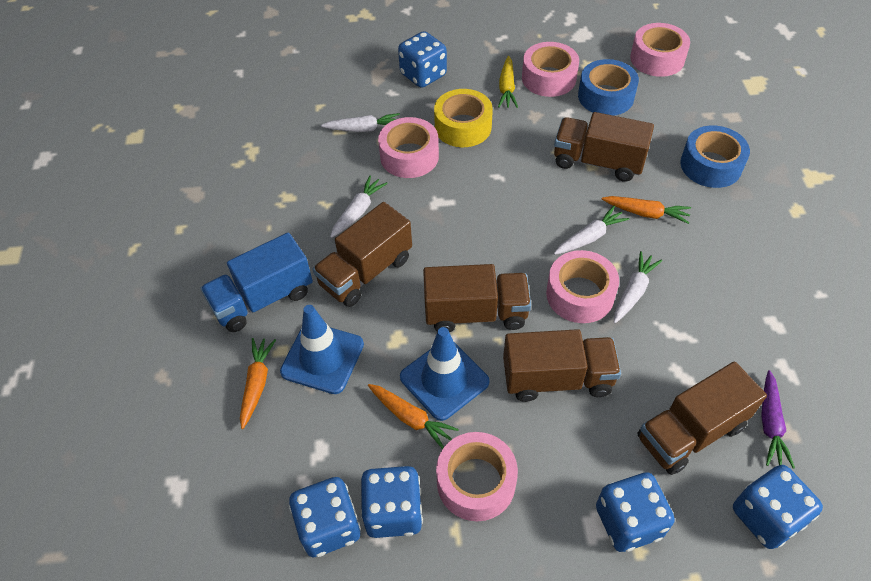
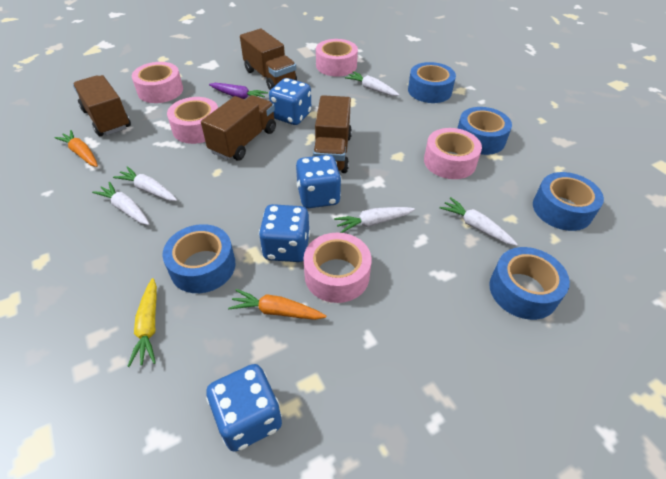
blue dice: 5 -> 4
blue tape: 2 -> 5
blue traffic cone: 2 -> 0
blue truck: 1 -> 0
brown truck: 5 -> 4
orange carrot: 3 -> 2
white carrot: 4 -> 5
yellow tape: 1 -> 0

